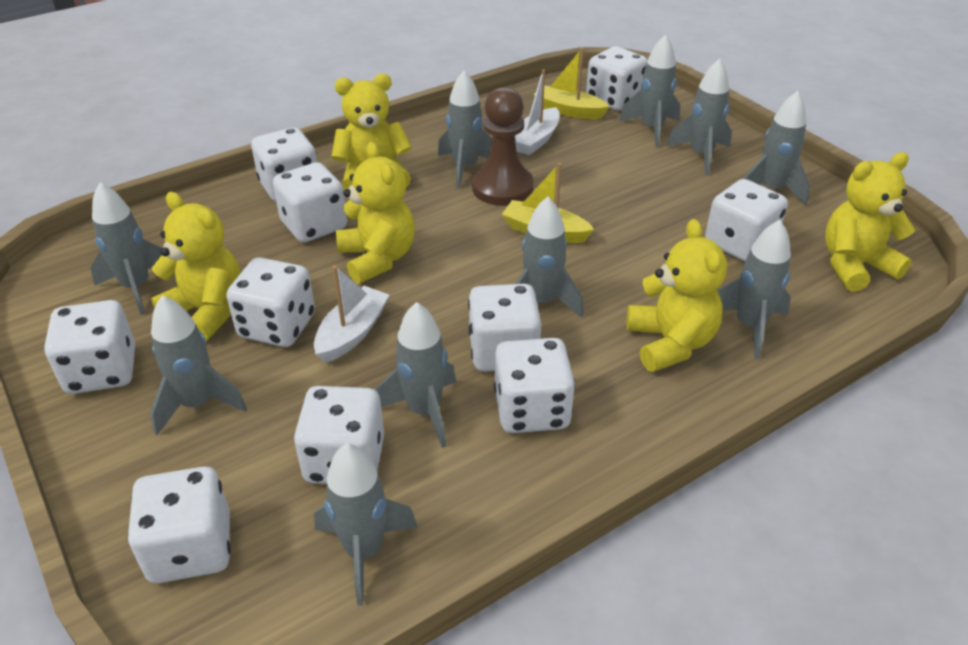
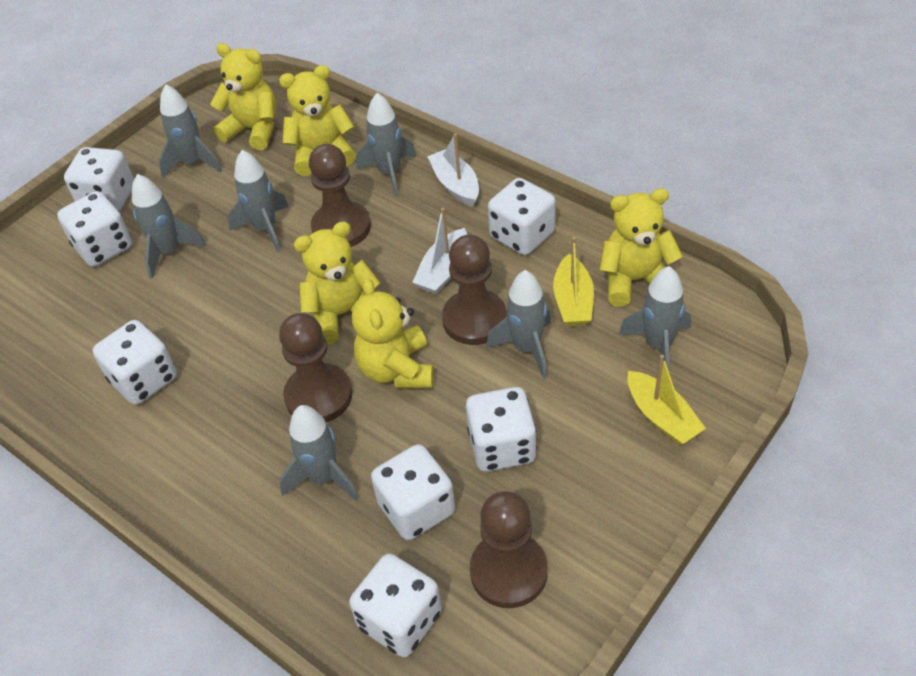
brown pawn: 1 -> 4
grey rocket: 10 -> 7
white dice: 10 -> 7

